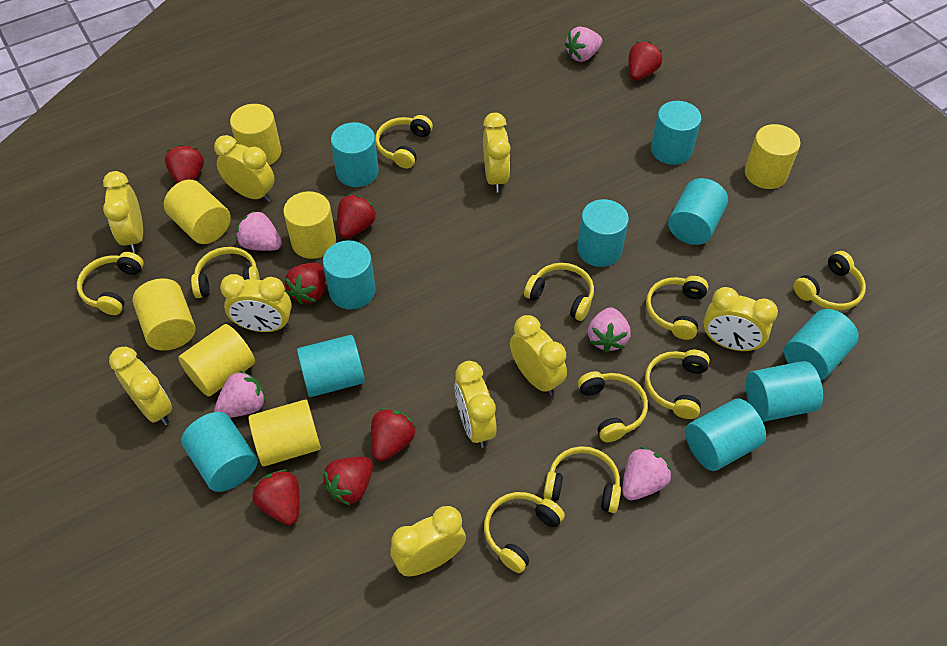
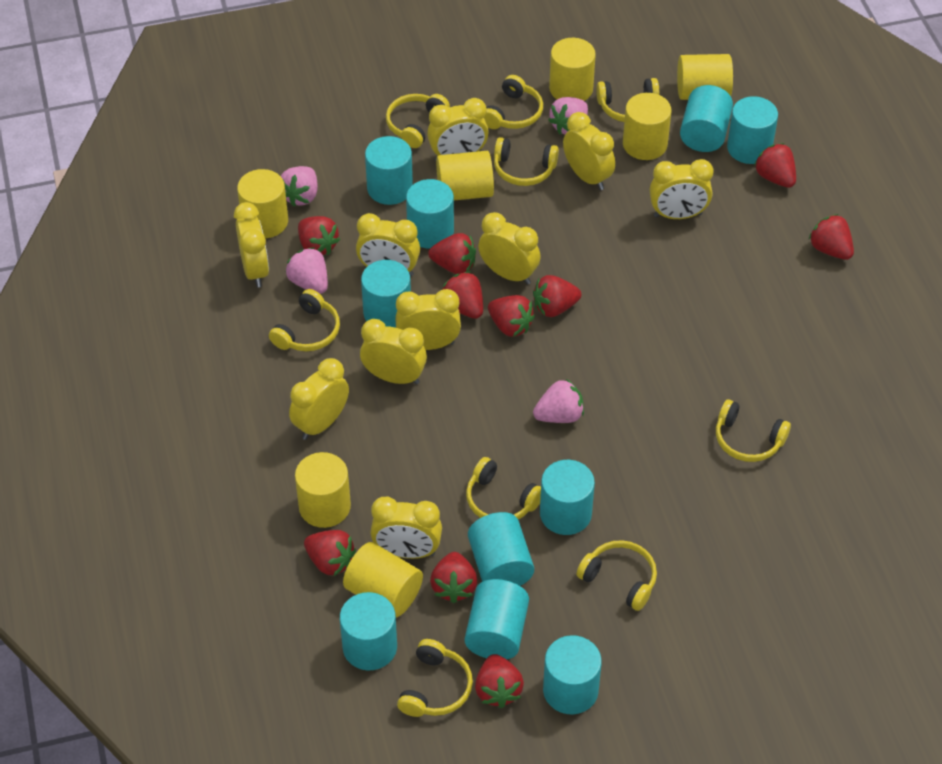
pink strawberry: 5 -> 4
red strawberry: 7 -> 10
yellow clock: 9 -> 10
yellow headphones: 10 -> 9

